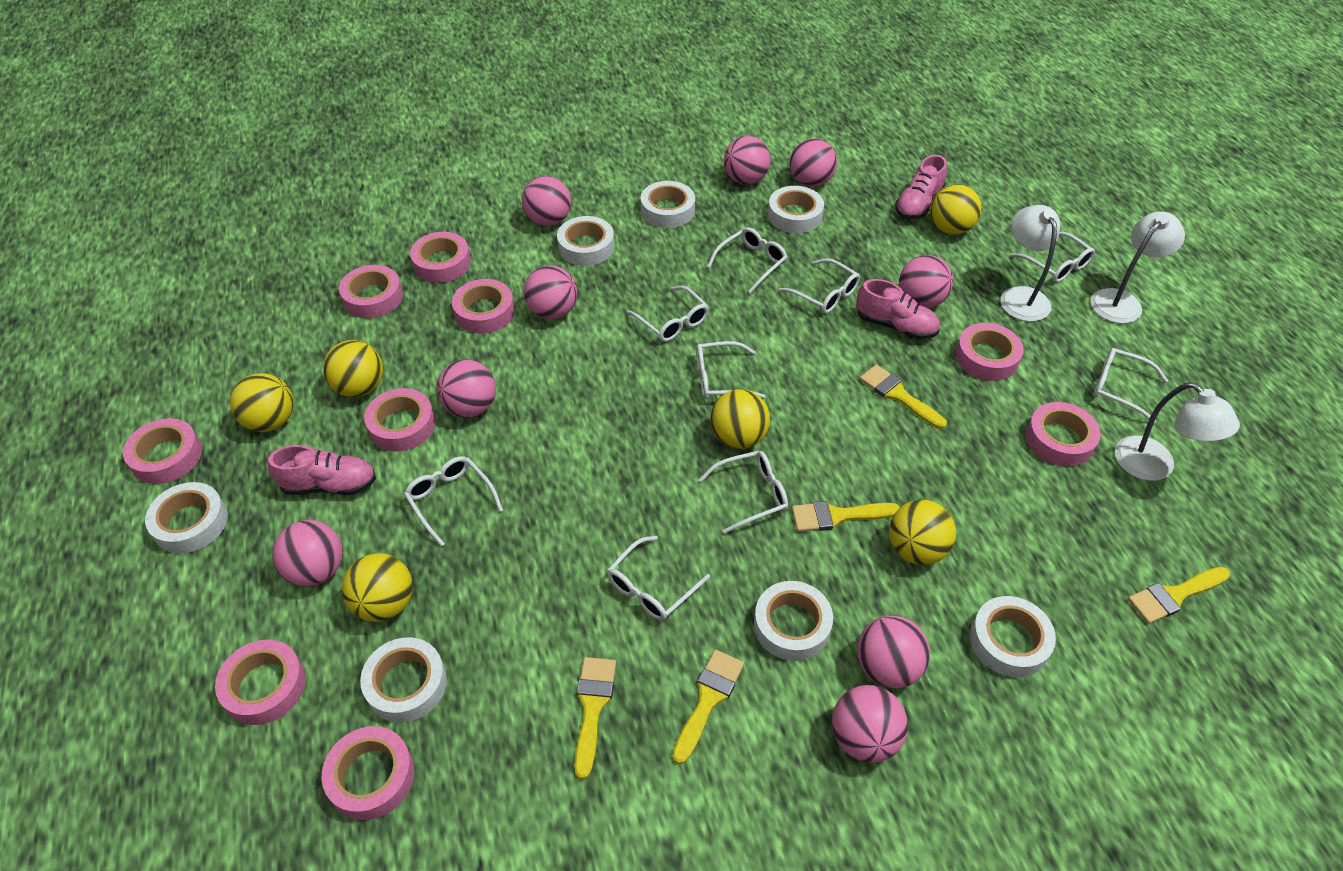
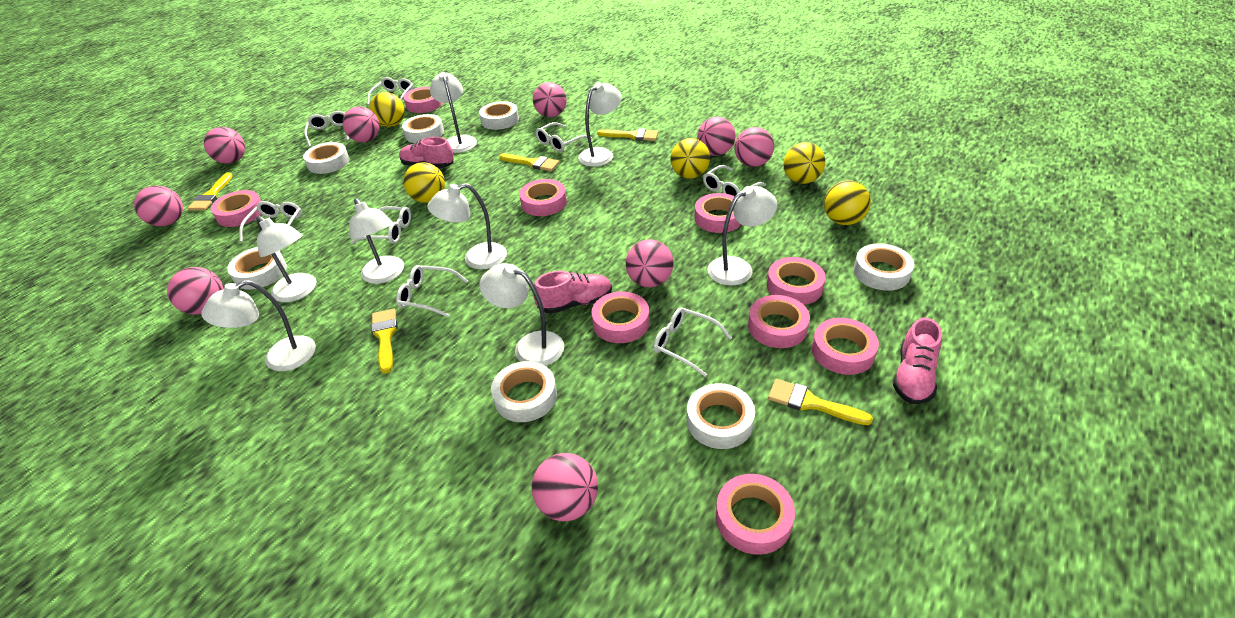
white glasses: 9 -> 8
white lamp: 3 -> 8
yellow ball: 6 -> 5

